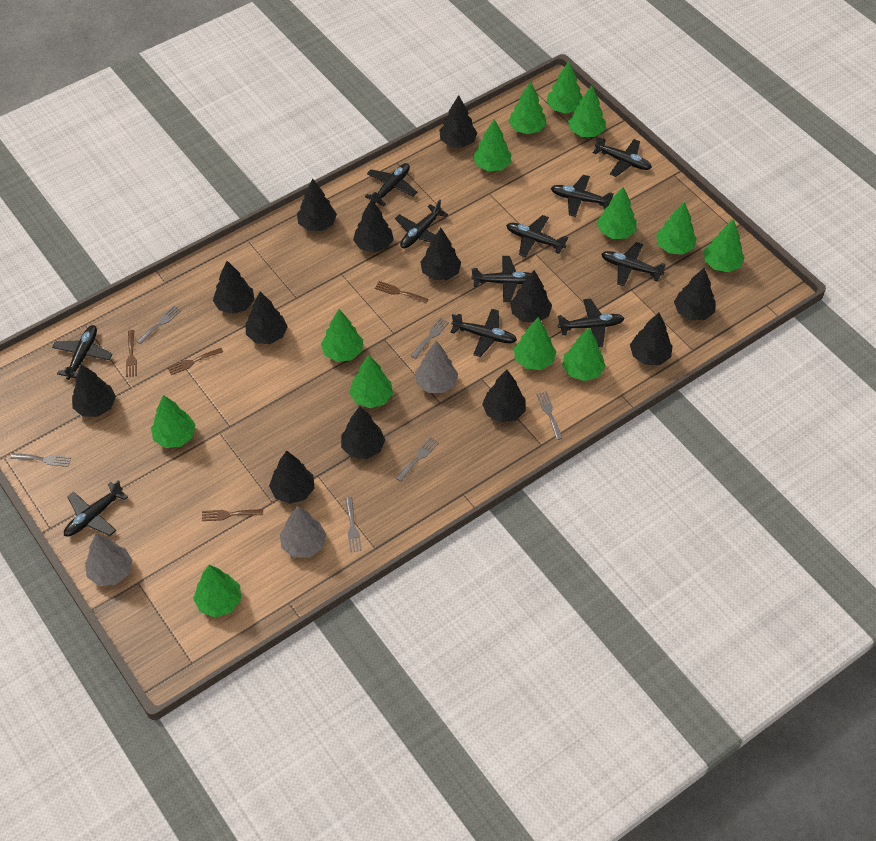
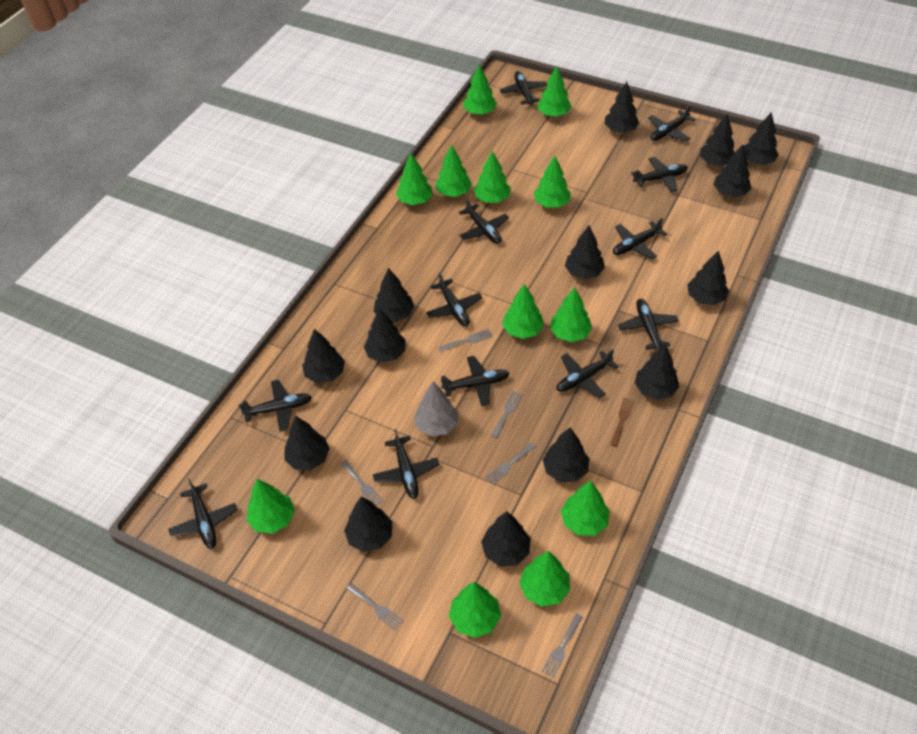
black plane: 11 -> 12
black tree: 13 -> 14
brown fork: 4 -> 1
green tree: 13 -> 12
grey tree: 3 -> 1

